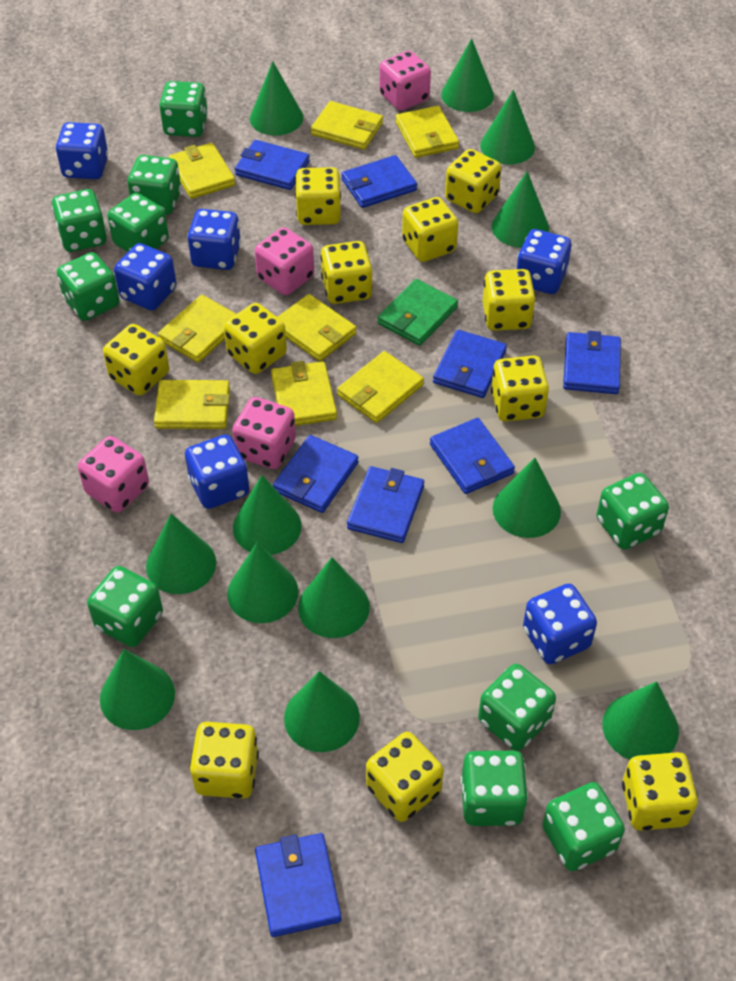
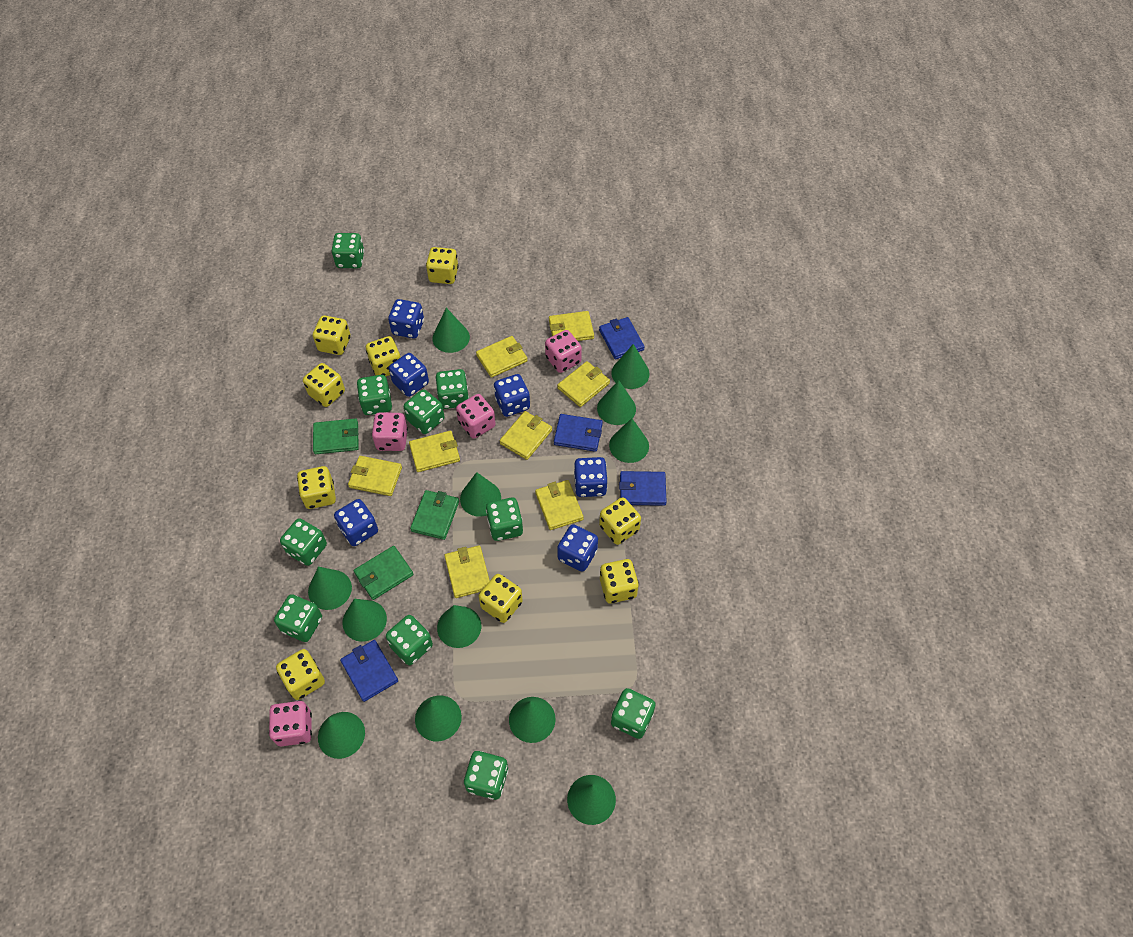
blue wallet: 8 -> 4
green wallet: 1 -> 3
yellow dice: 11 -> 9

